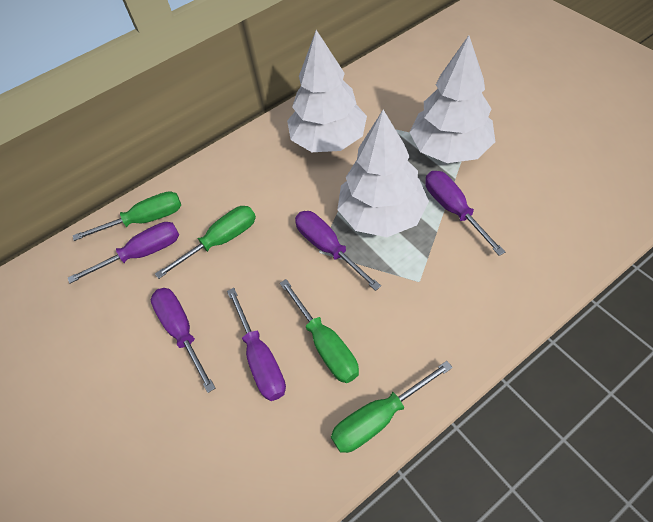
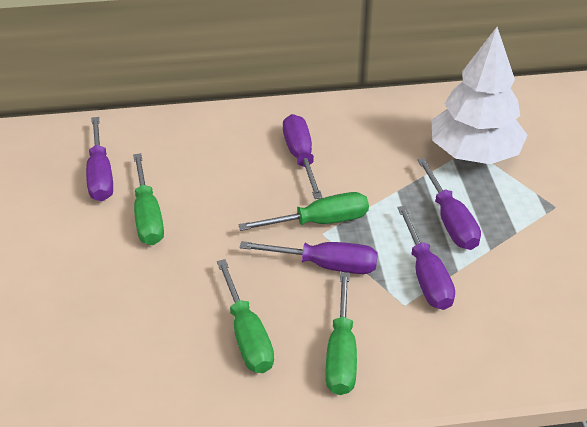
white tree: 3 -> 1

